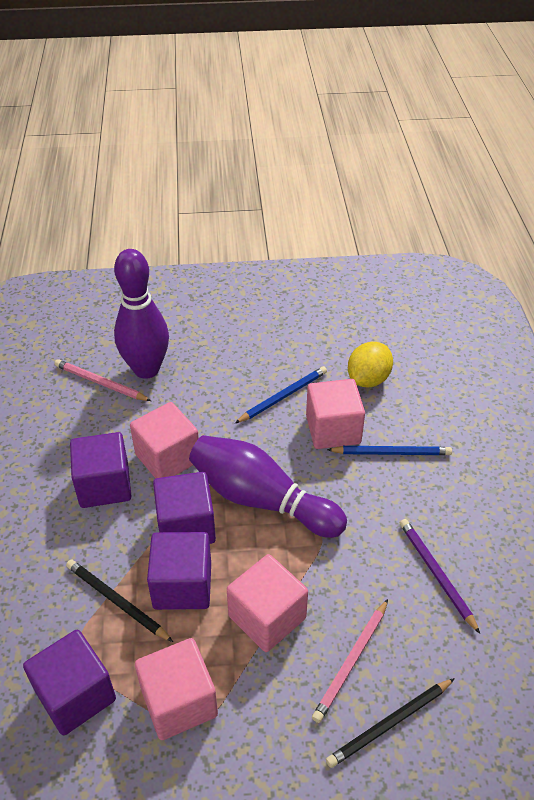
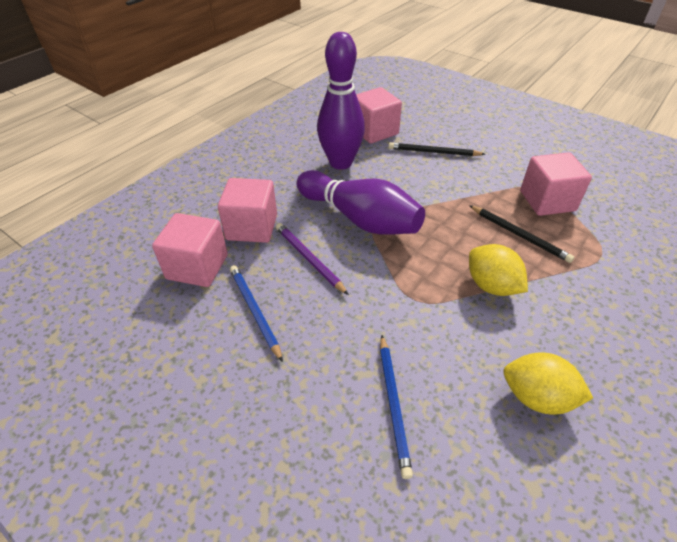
pink pencil: 2 -> 0
purple cube: 4 -> 0
yellow lemon: 1 -> 2

